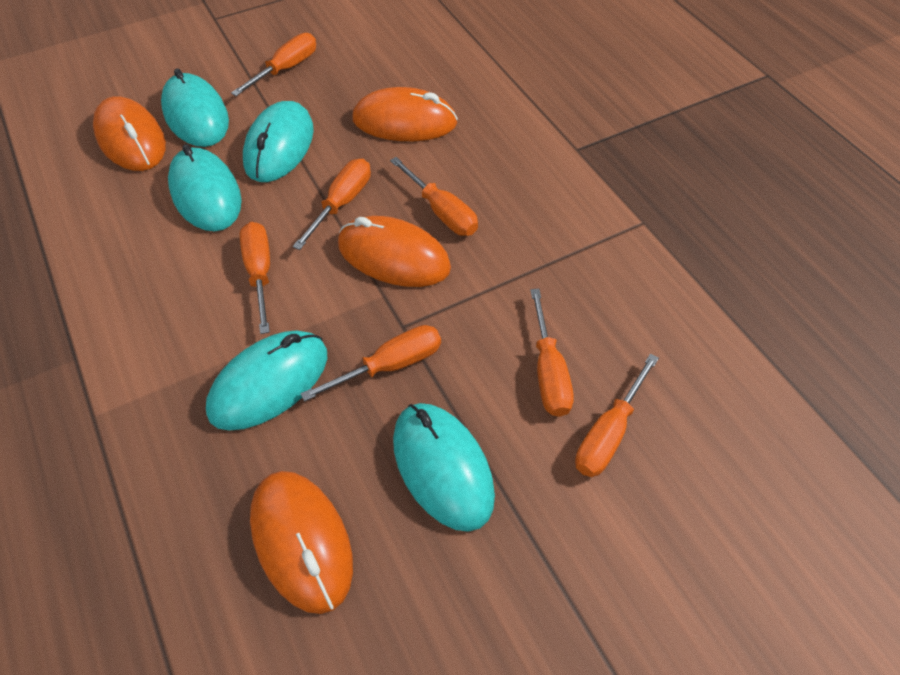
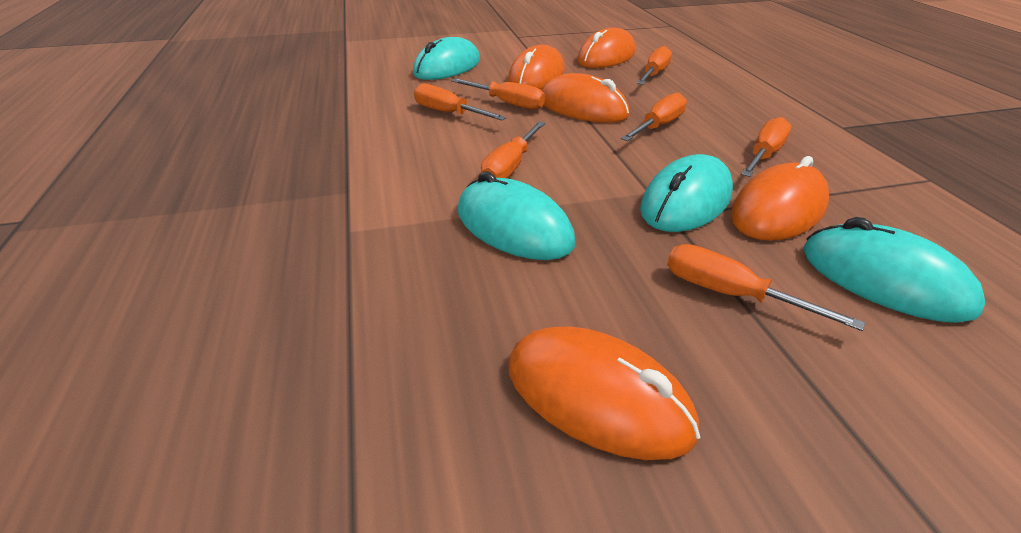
orange mouse: 4 -> 5
turquoise mouse: 5 -> 4

